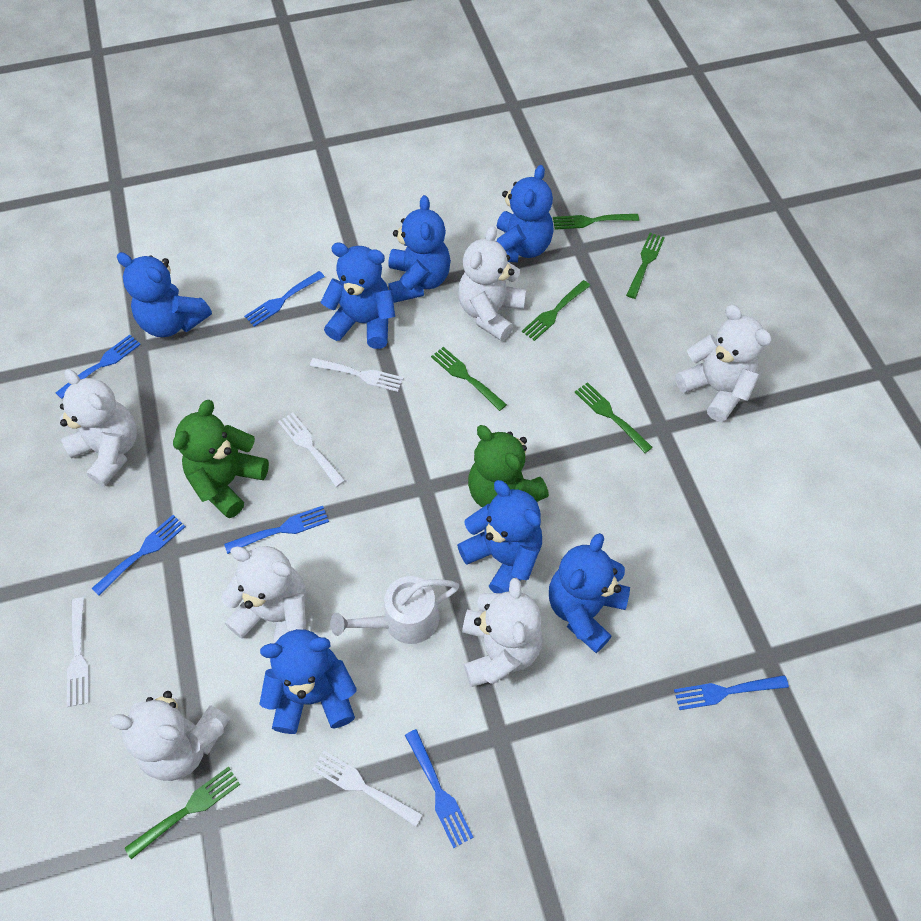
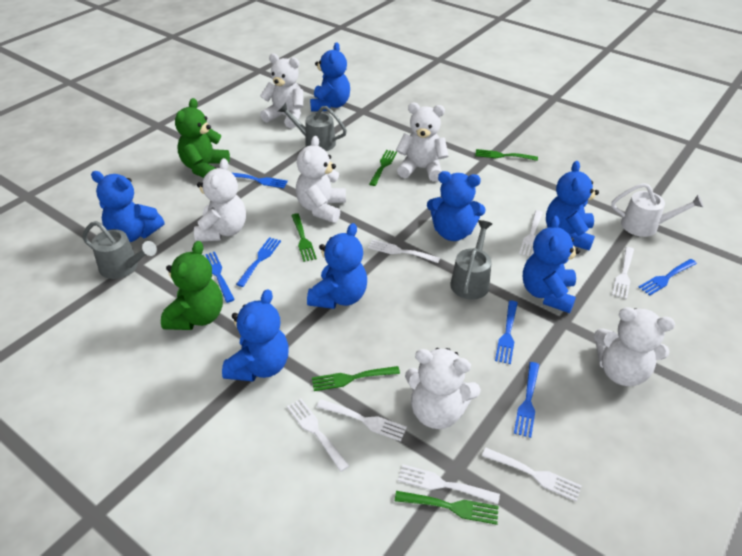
green fork: 6 -> 5
grey watering can: 0 -> 3
white fork: 4 -> 7

